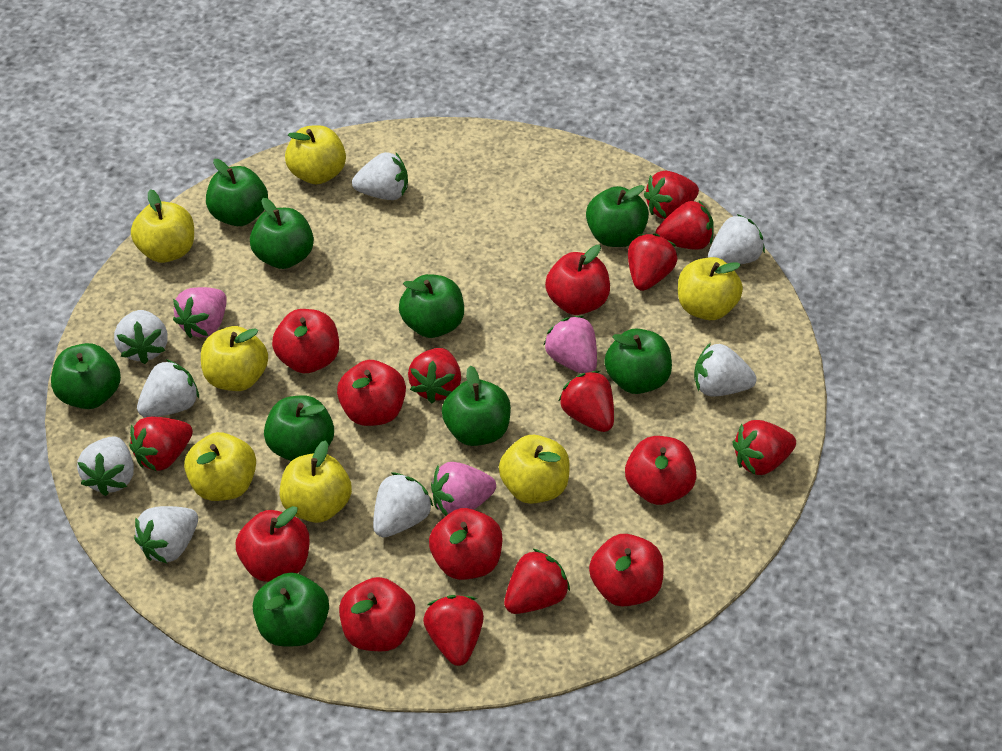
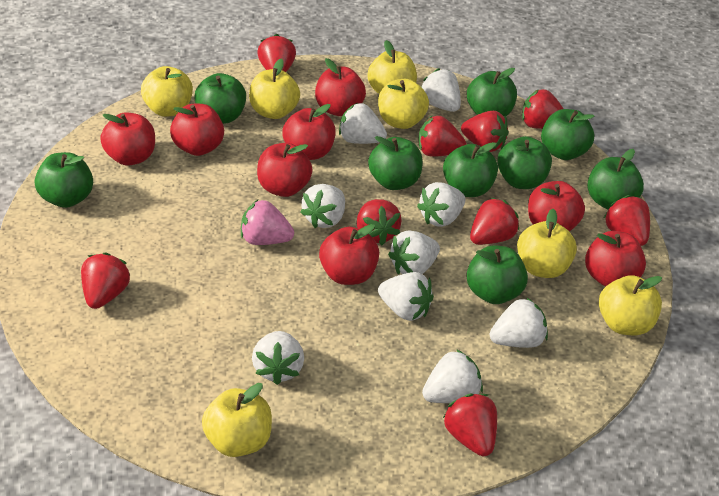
pink strawberry: 3 -> 1
white strawberry: 8 -> 9

